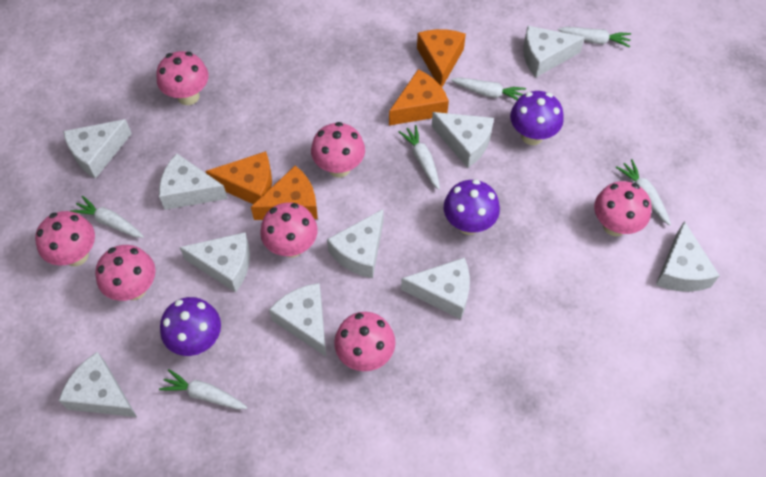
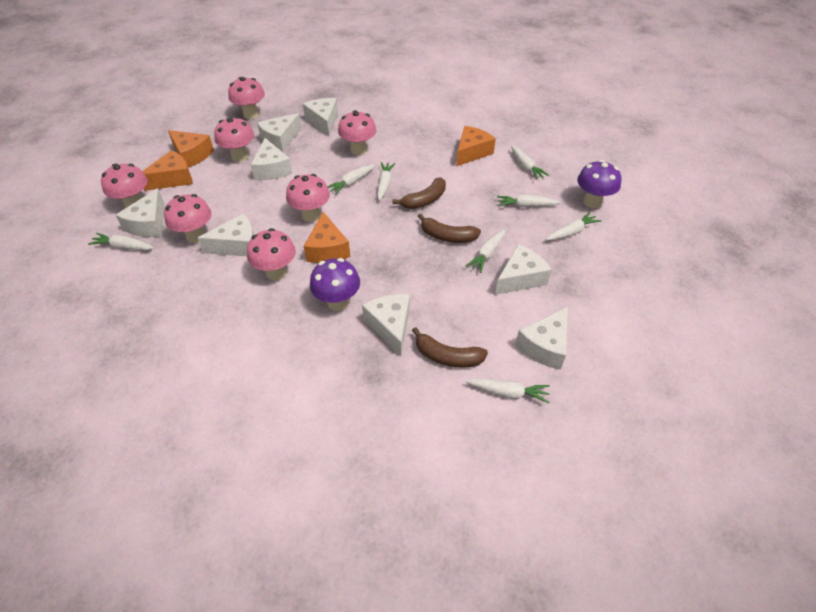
brown banana: 0 -> 3
purple mushroom: 3 -> 2
white carrot: 6 -> 8
white cheese: 10 -> 8

